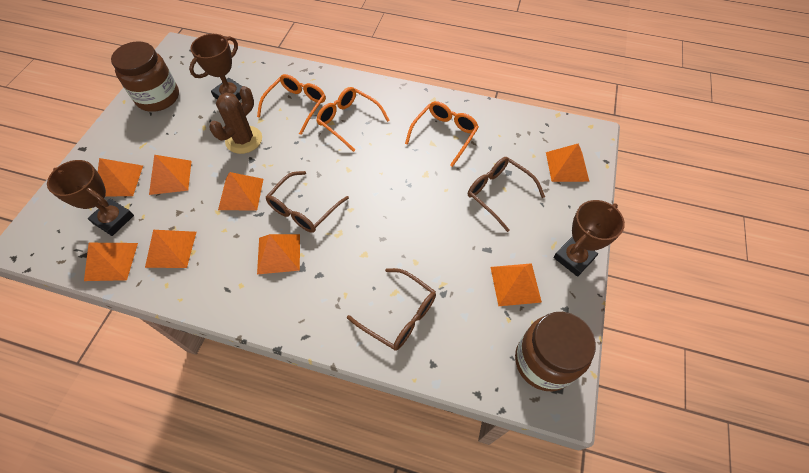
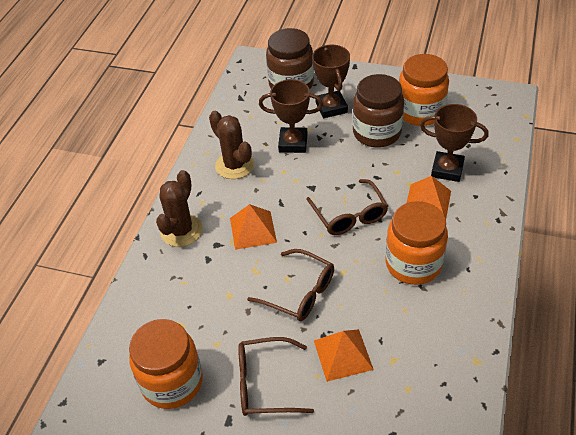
brown cactus: 1 -> 2
orange glasses: 3 -> 0
orange jar: 0 -> 3
orange pyramid: 8 -> 3

